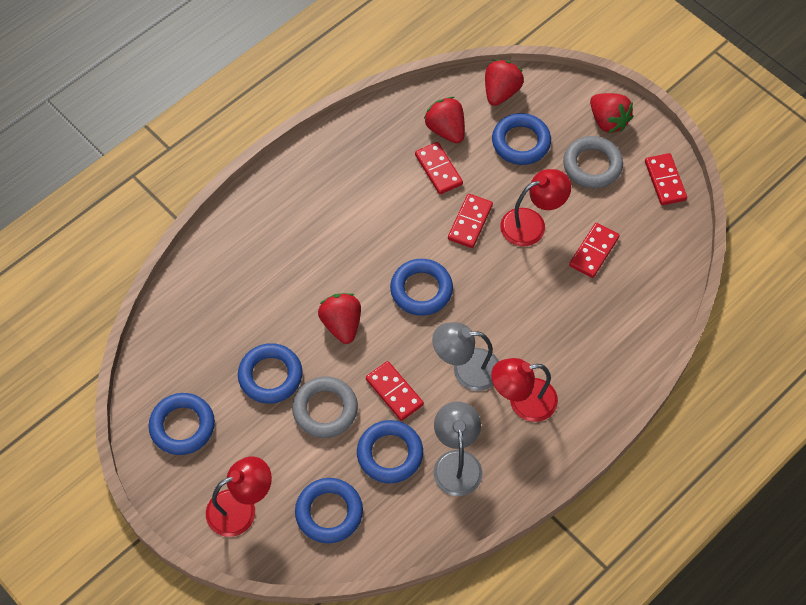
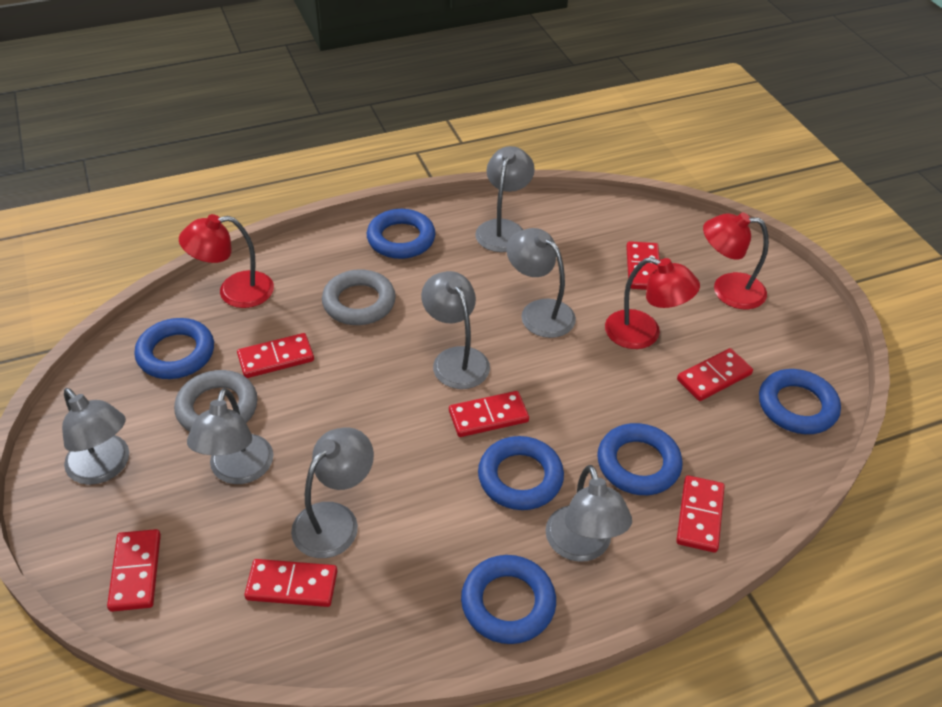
grey lamp: 2 -> 7
red domino: 5 -> 7
red strawberry: 4 -> 0

